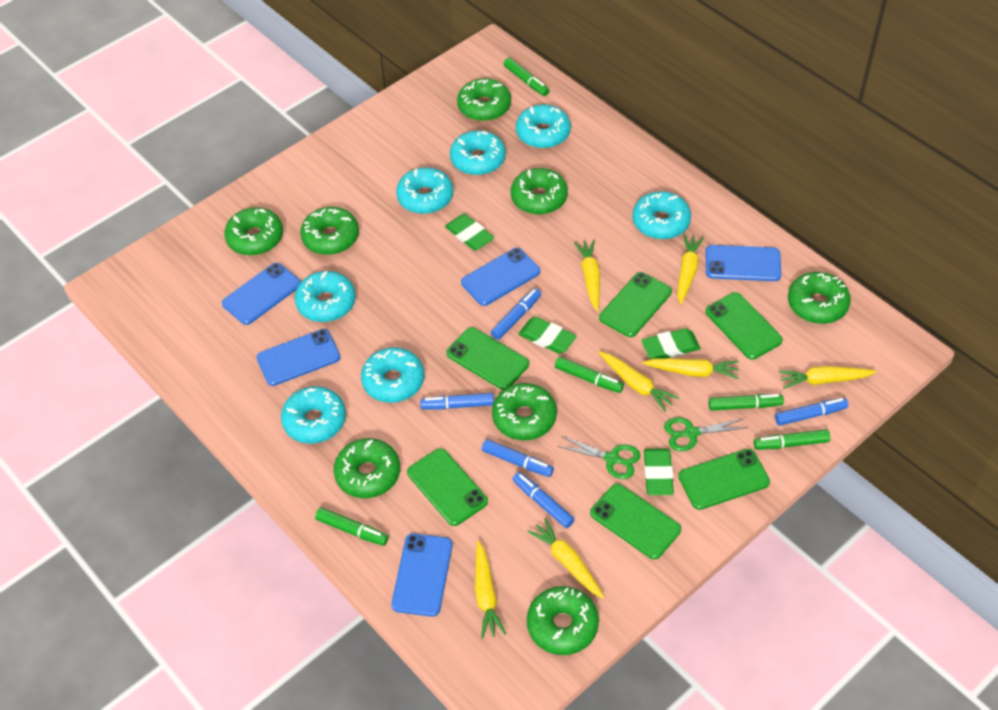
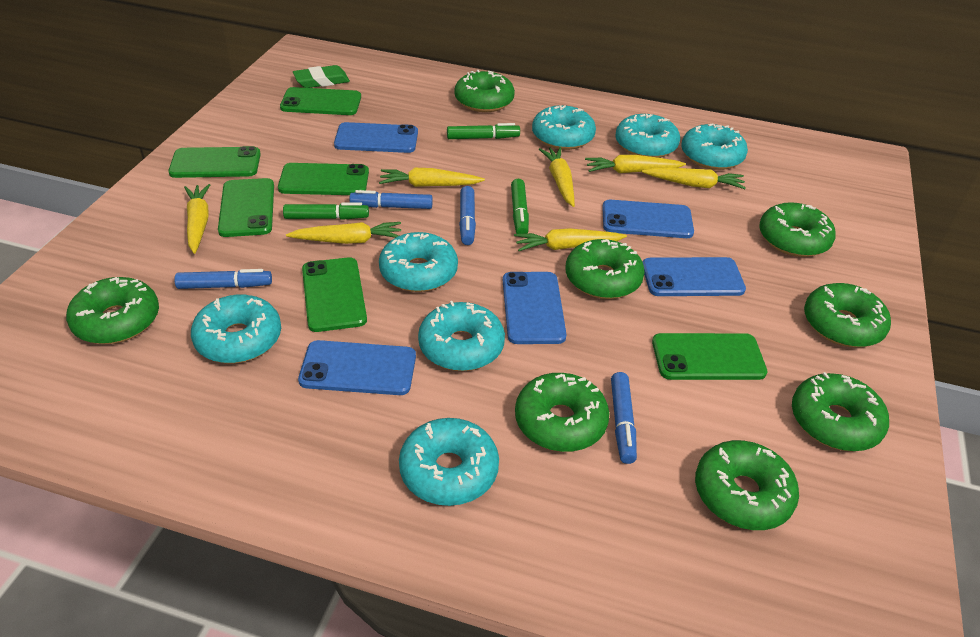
blue marker: 5 -> 4
green eraser: 4 -> 1
green marker: 5 -> 3
green scissors: 2 -> 0

